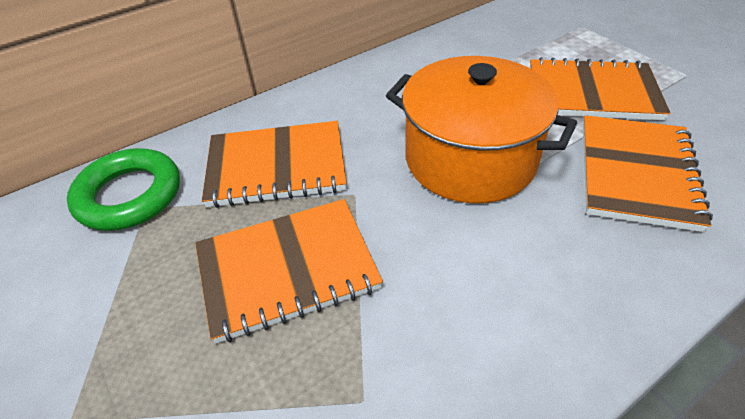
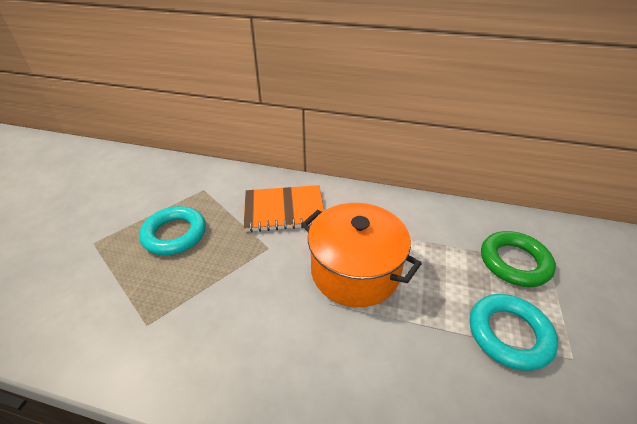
orange notebook: 4 -> 1
turquoise ring: 0 -> 2

